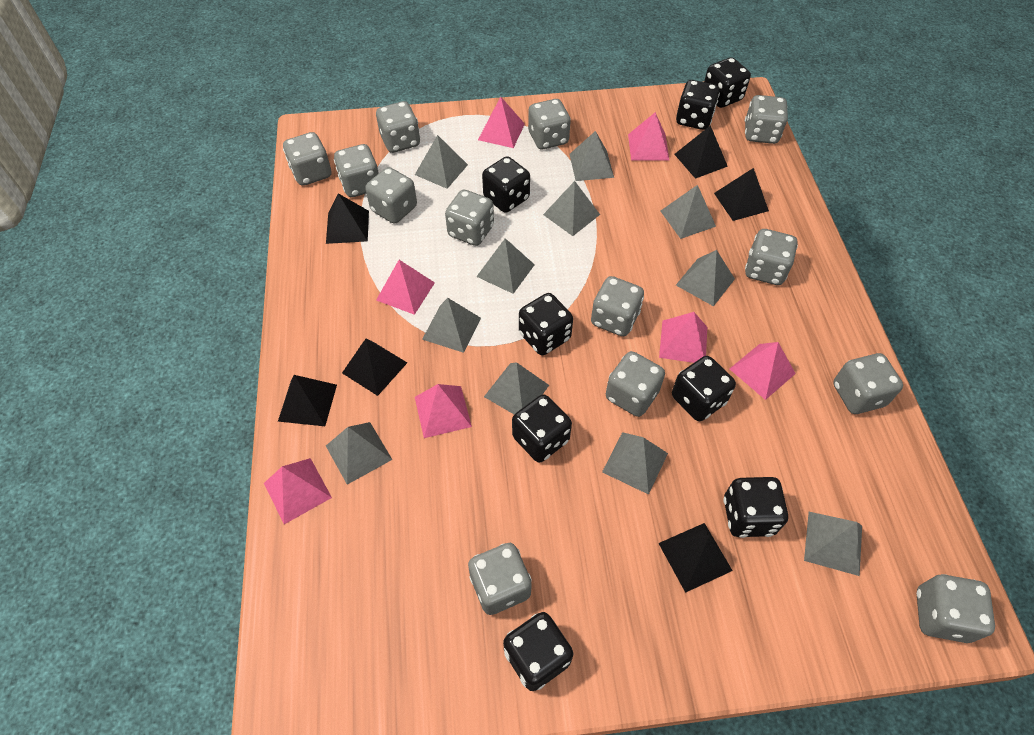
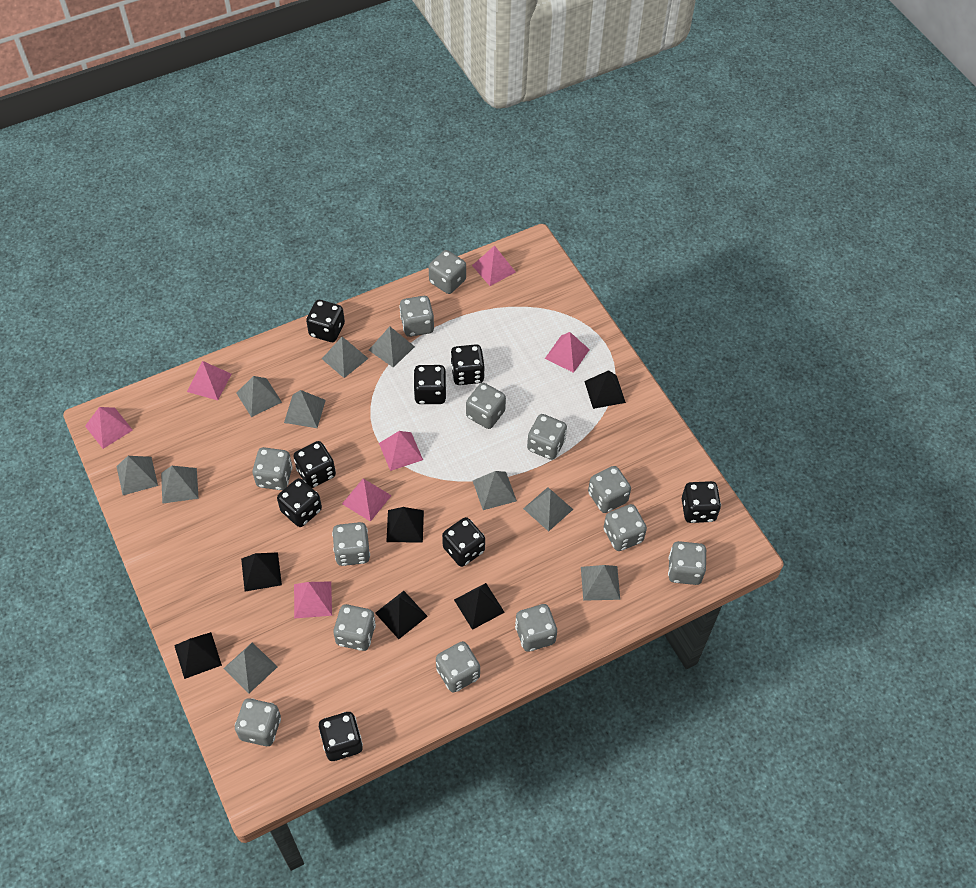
grey pyramid: 11 -> 10

